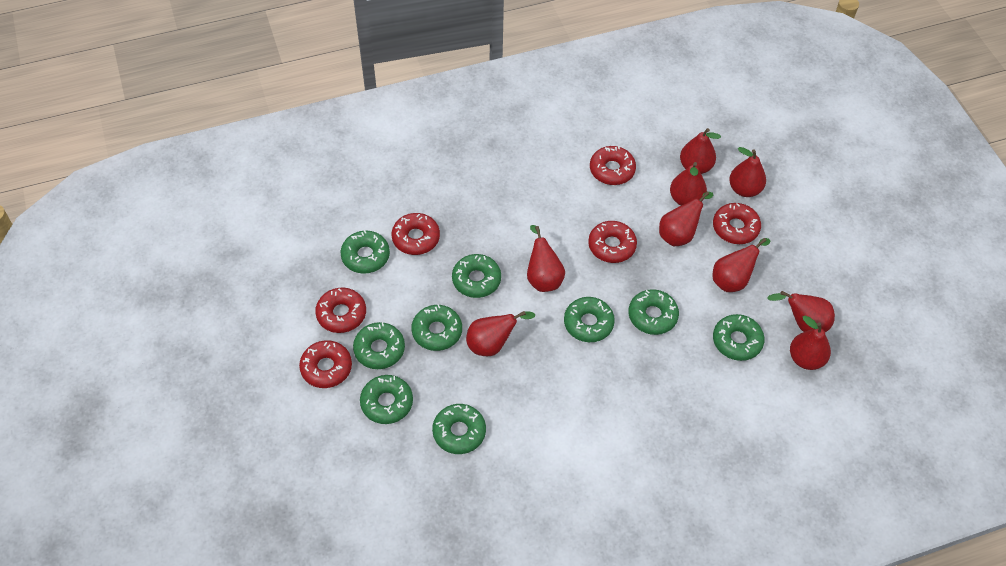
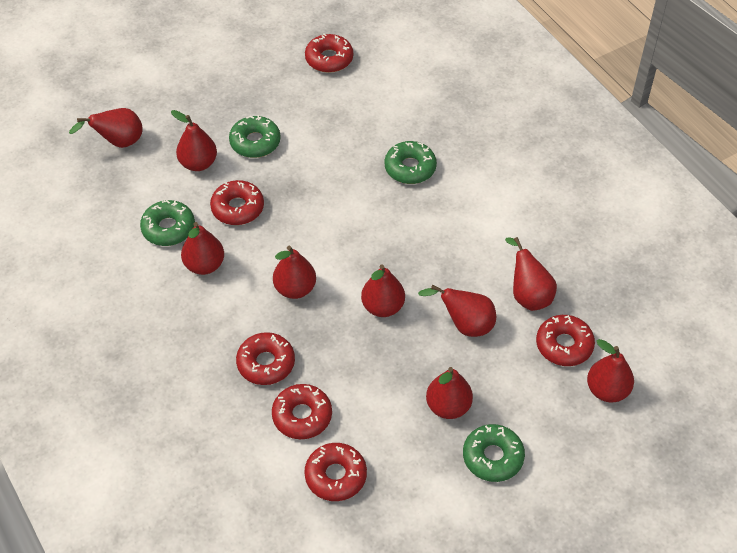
green donut: 9 -> 4

